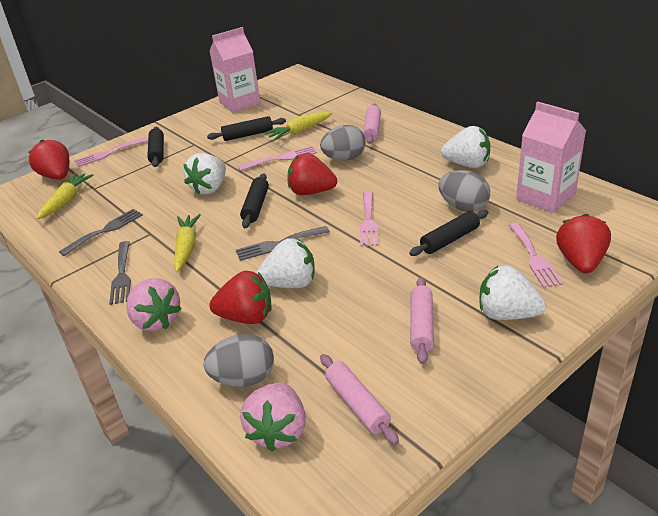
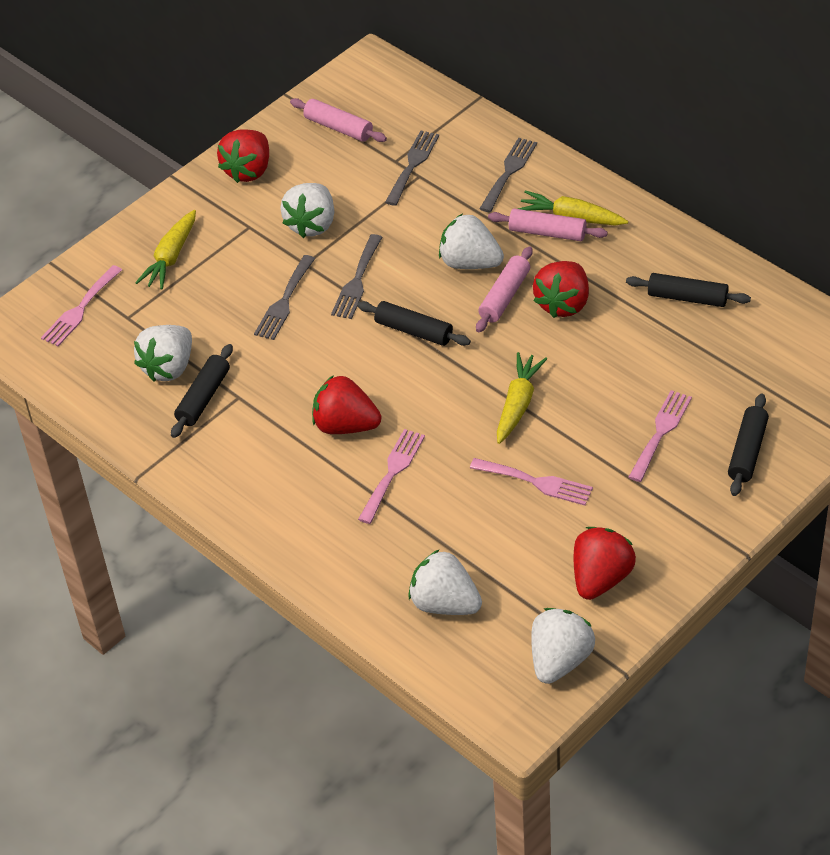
grey egg: 3 -> 0
grey fork: 3 -> 4
pink carton: 2 -> 0
pink strawberry: 2 -> 0
white strawberry: 4 -> 5

